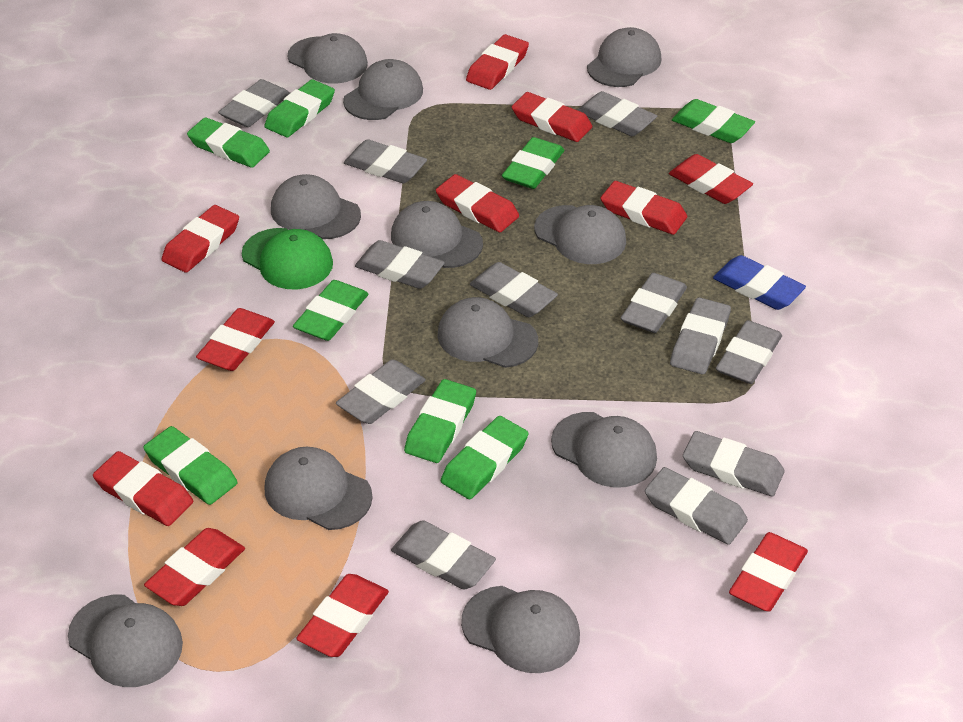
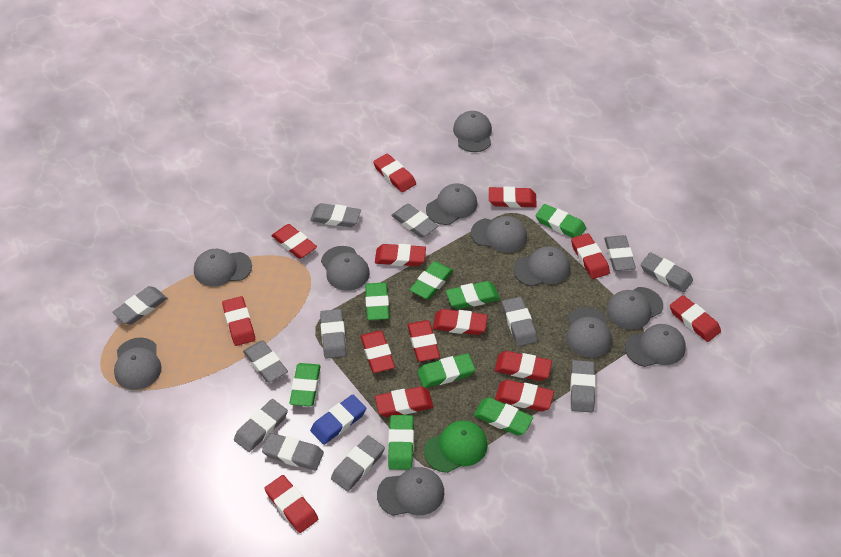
red eraser: 11 -> 14

